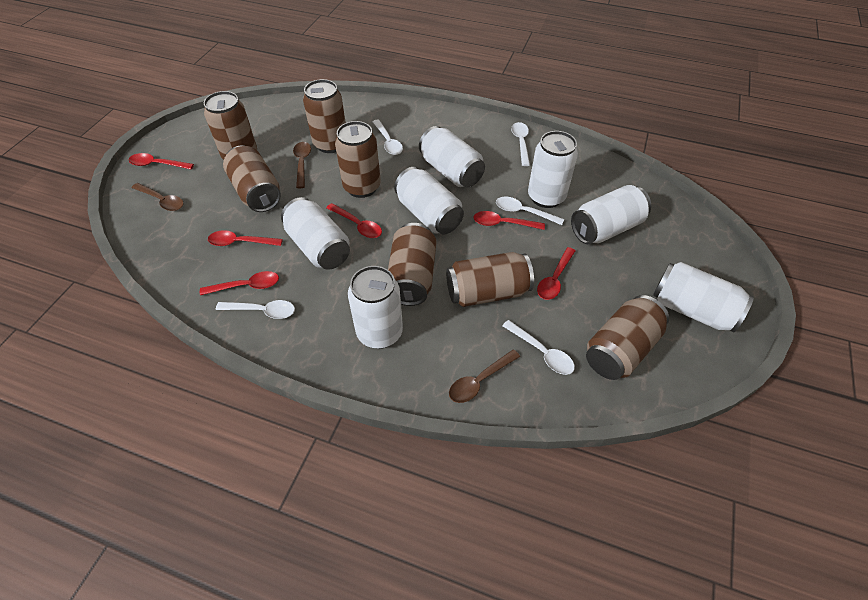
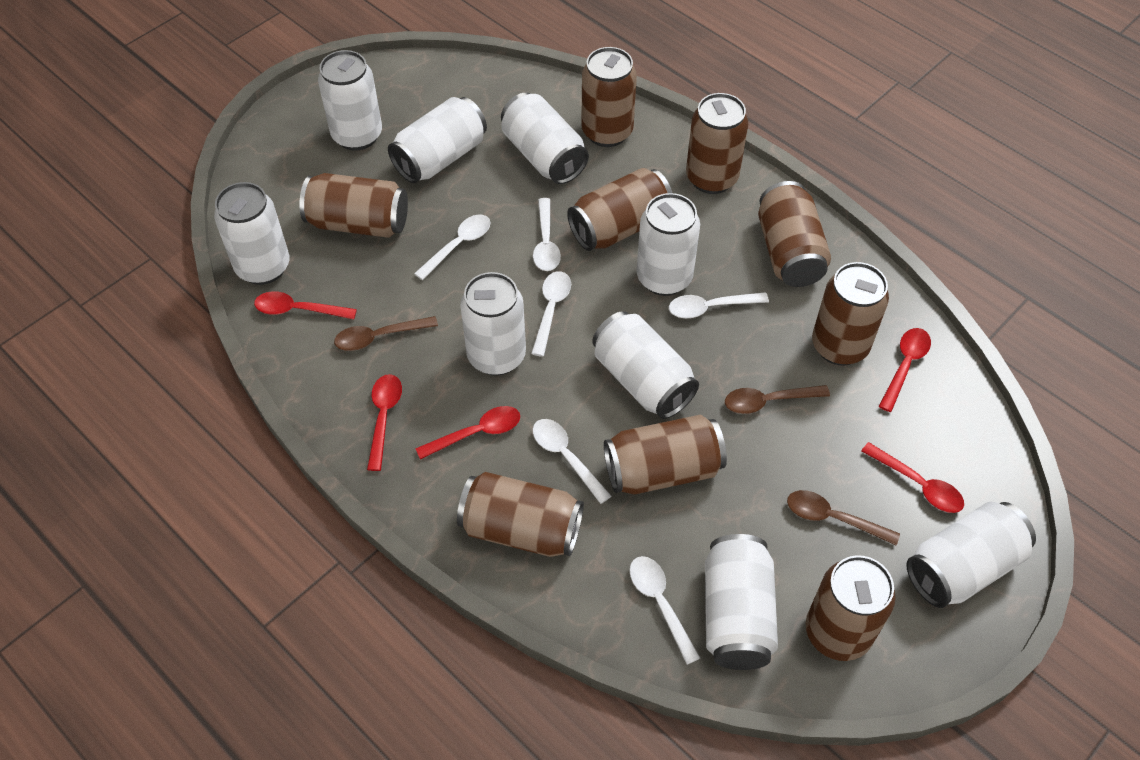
brown can: 7 -> 9
red spoon: 6 -> 5
white can: 7 -> 9
white spoon: 5 -> 6

